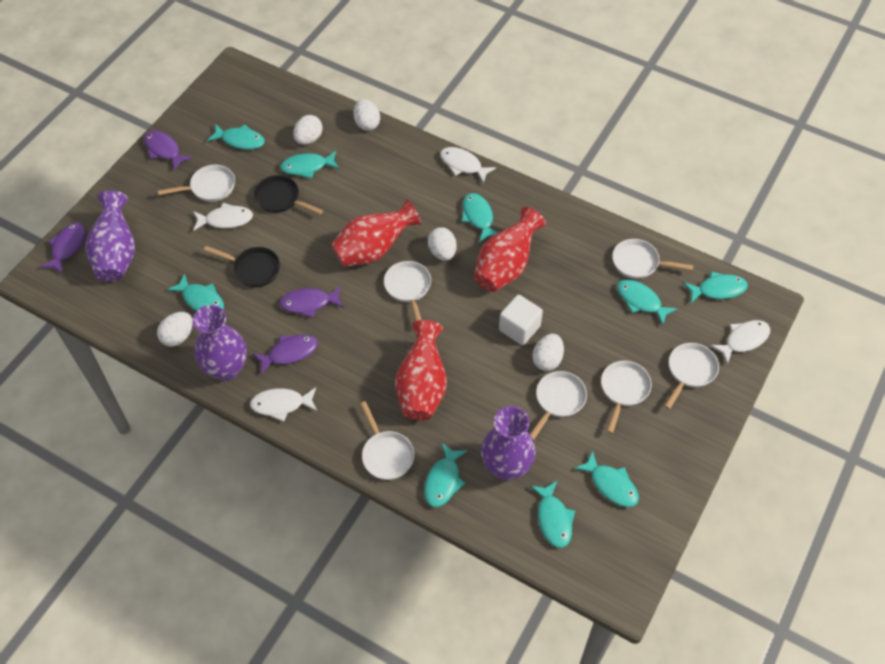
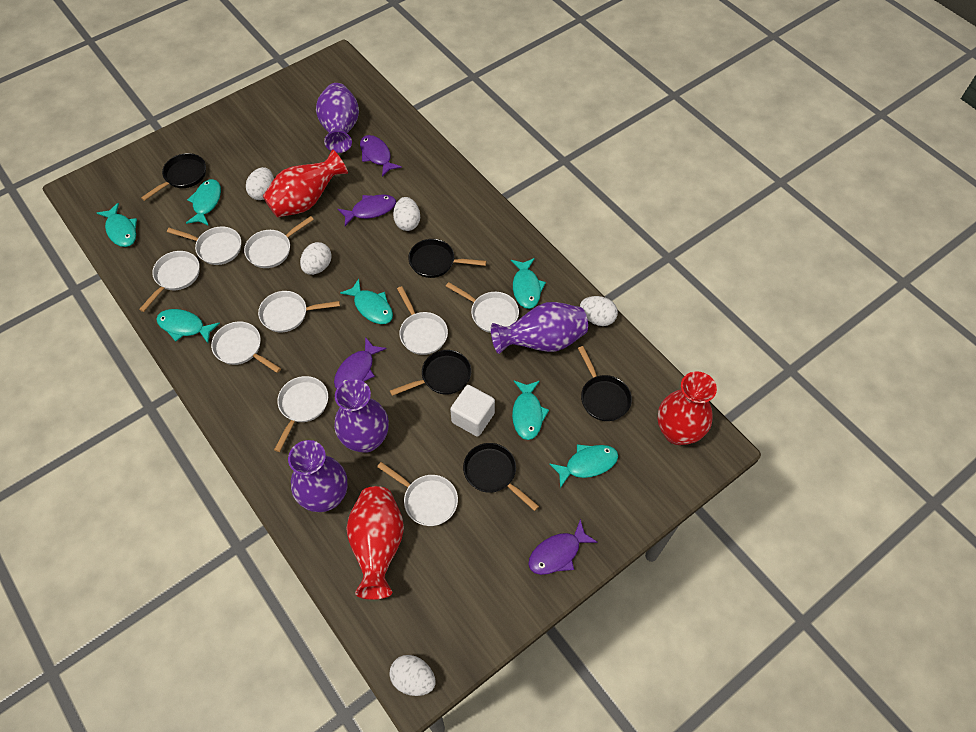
black pan: 2 -> 5
purple vase: 3 -> 4
turquoise fish: 9 -> 7
white fish: 4 -> 0
white pan: 7 -> 9

